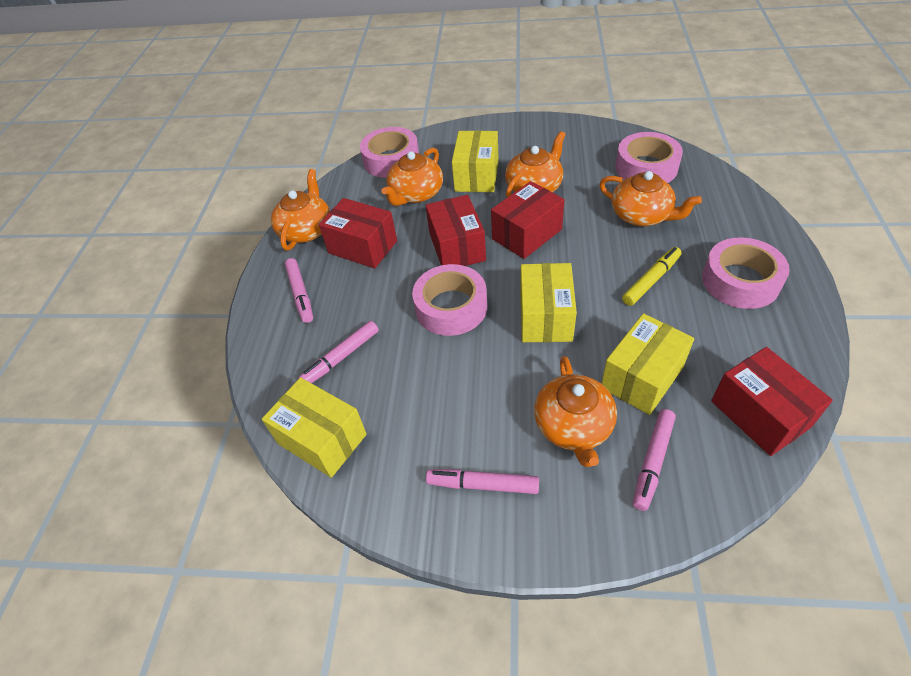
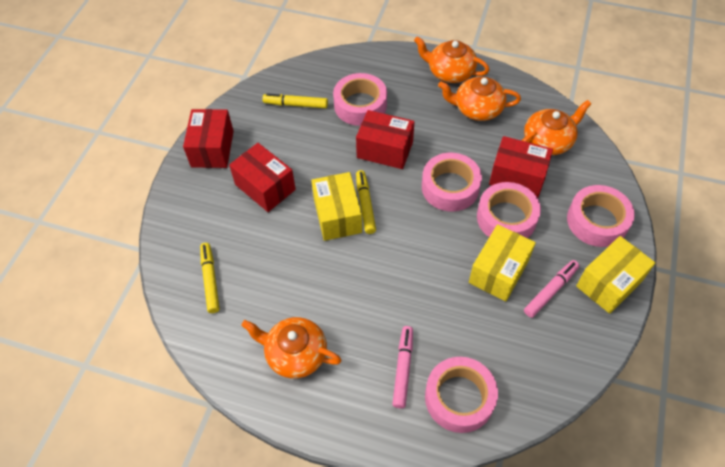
orange teapot: 5 -> 4
pink marker: 4 -> 2
pink tape: 4 -> 5
yellow box: 4 -> 3
yellow marker: 1 -> 3

